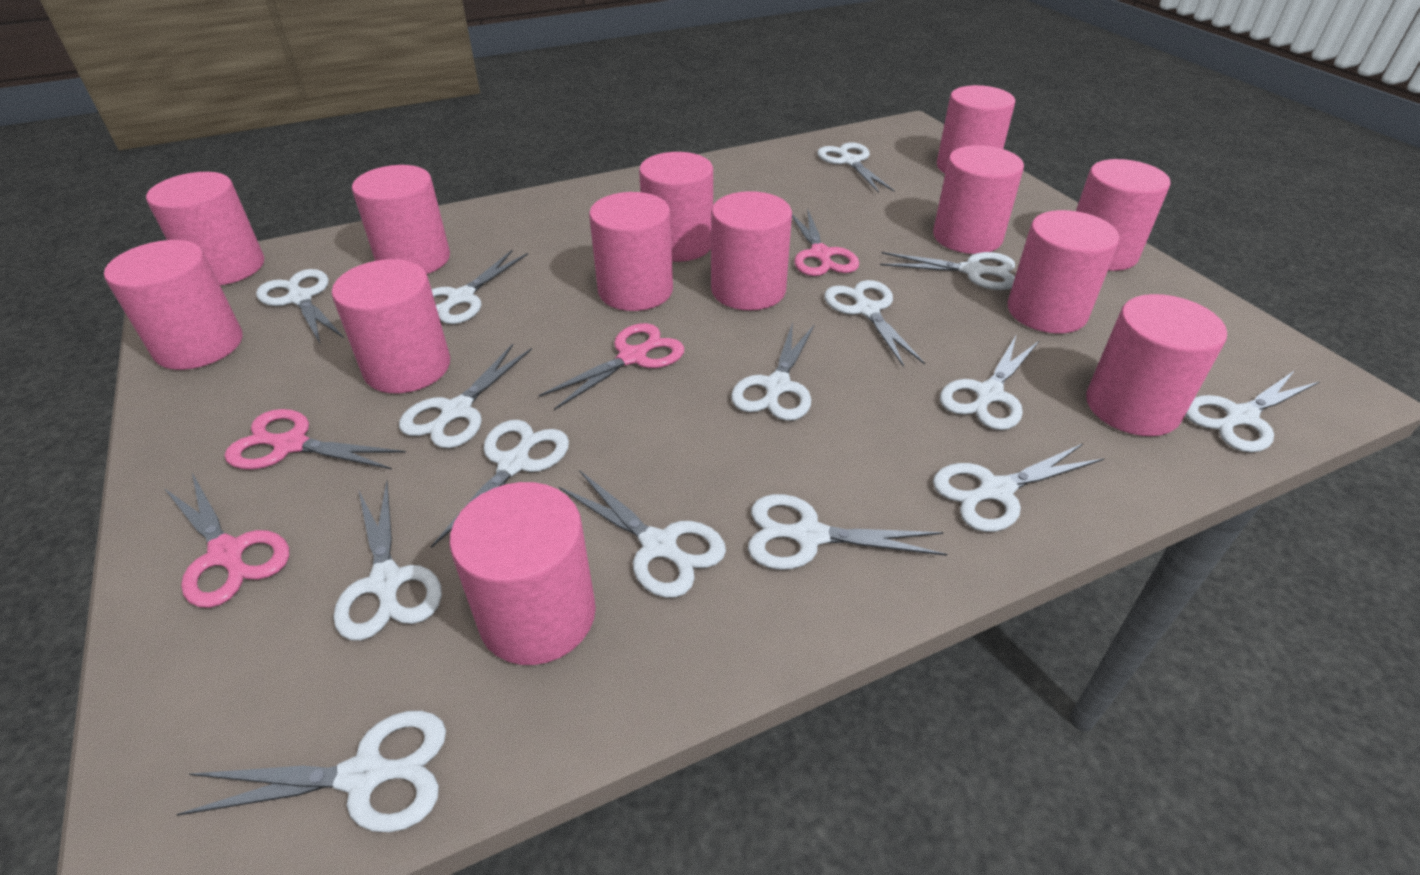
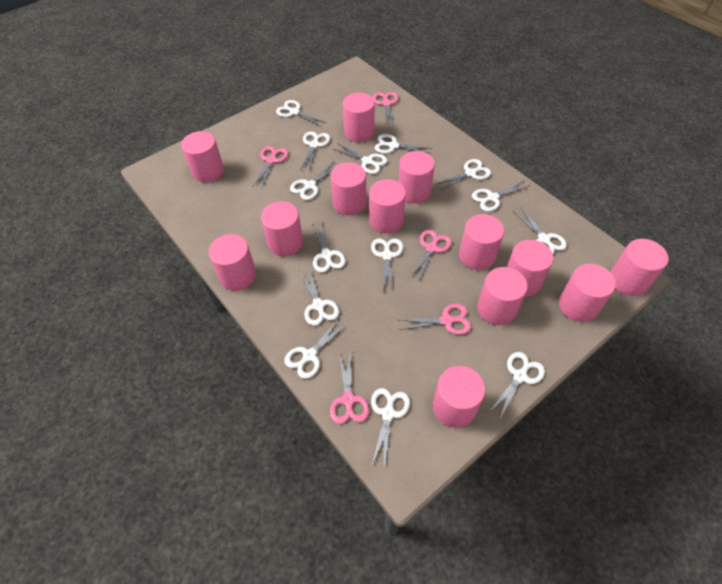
pink scissors: 4 -> 5
white scissors: 15 -> 14

